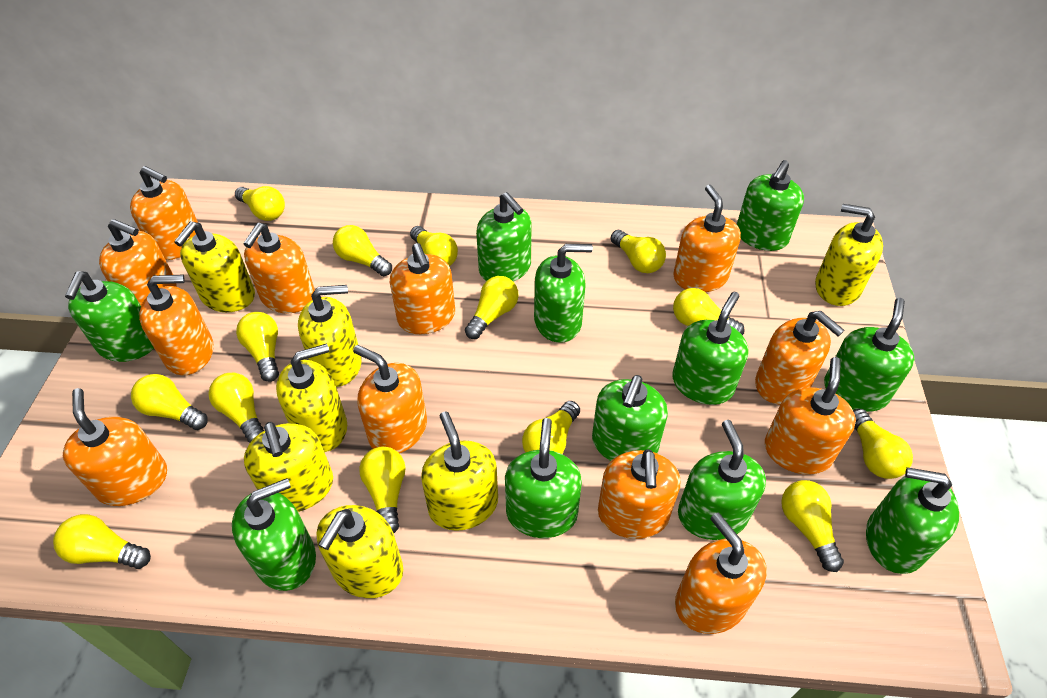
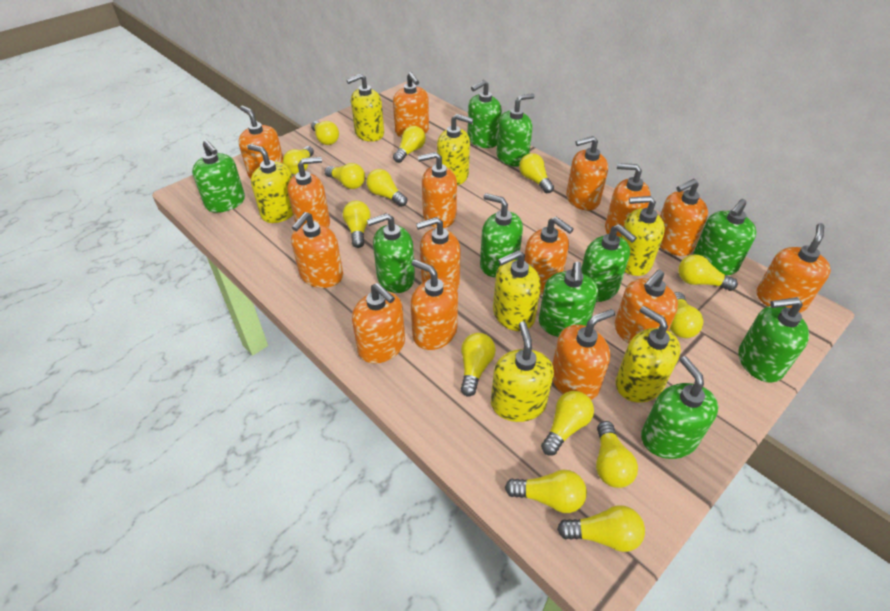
green soap dispenser: 11 -> 10
orange soap dispenser: 12 -> 15

